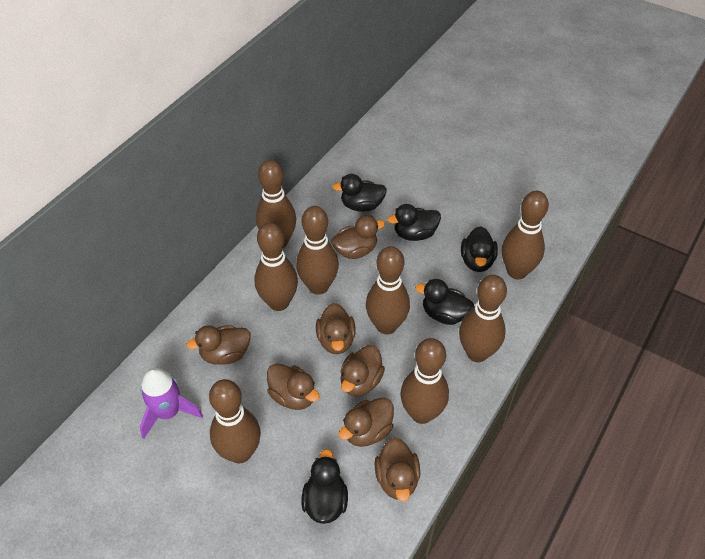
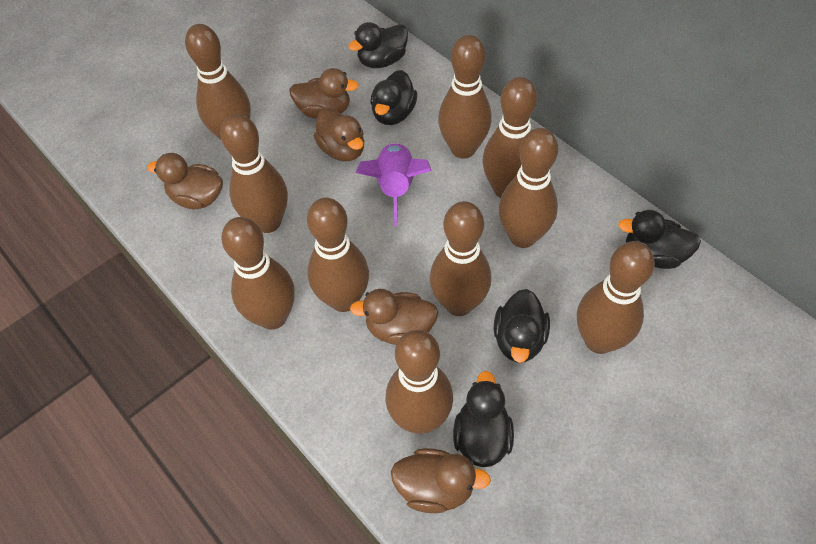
brown bowling pin: 8 -> 10
brown duck: 7 -> 5

